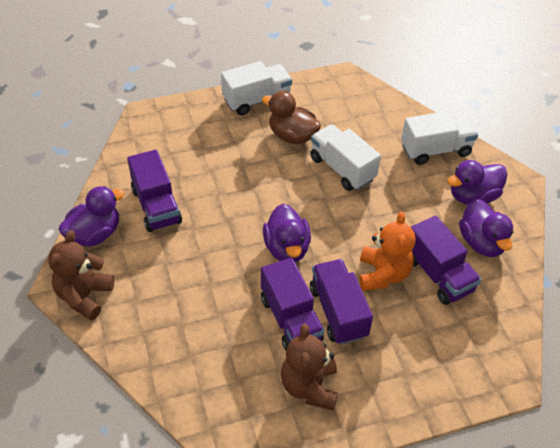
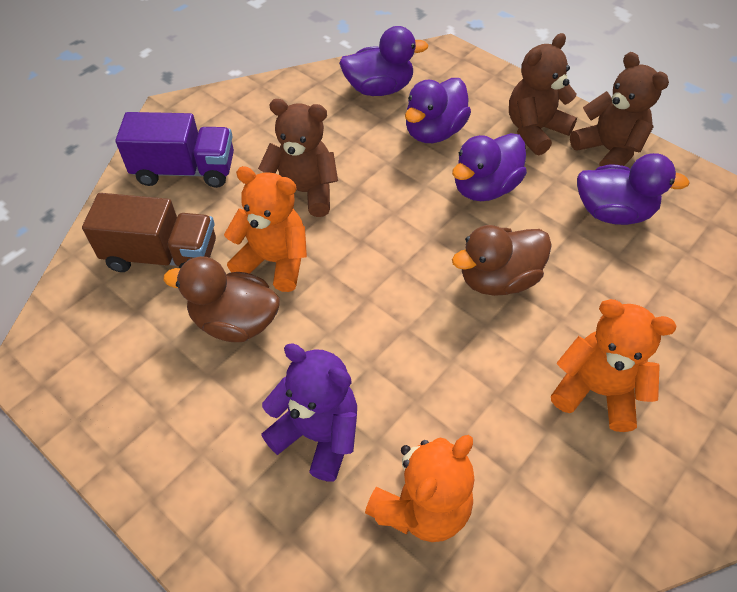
brown duck: 1 -> 2
brown teddy bear: 2 -> 3
brown truck: 0 -> 1
orange teddy bear: 1 -> 3
purple teddy bear: 0 -> 1
purple truck: 4 -> 1
white truck: 3 -> 0

